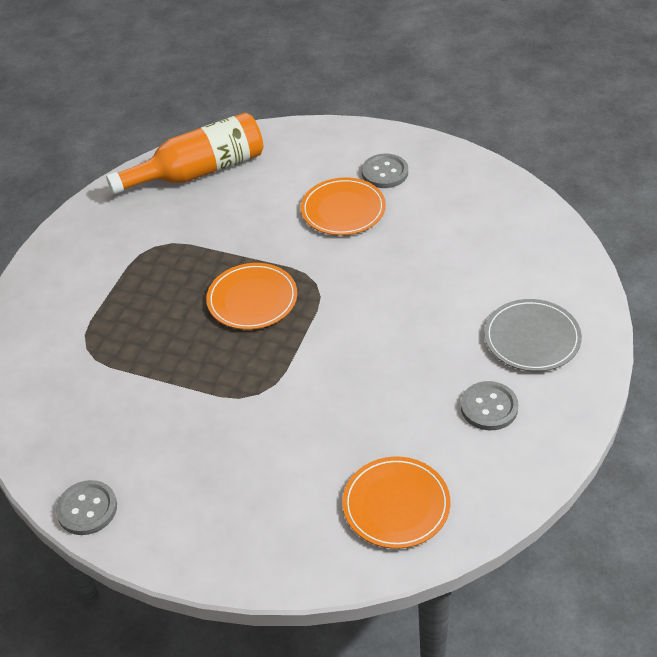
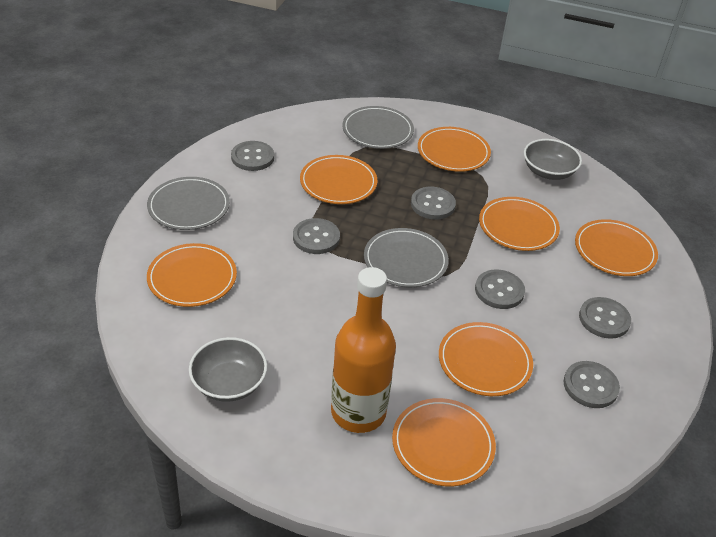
grey bowl: 0 -> 2
grey button: 3 -> 6
grey plate: 1 -> 3
orange plate: 3 -> 7

